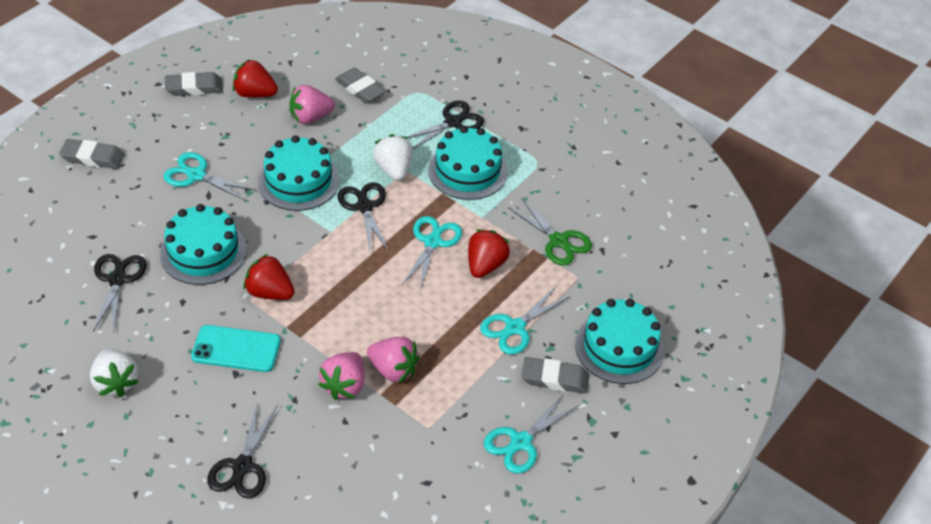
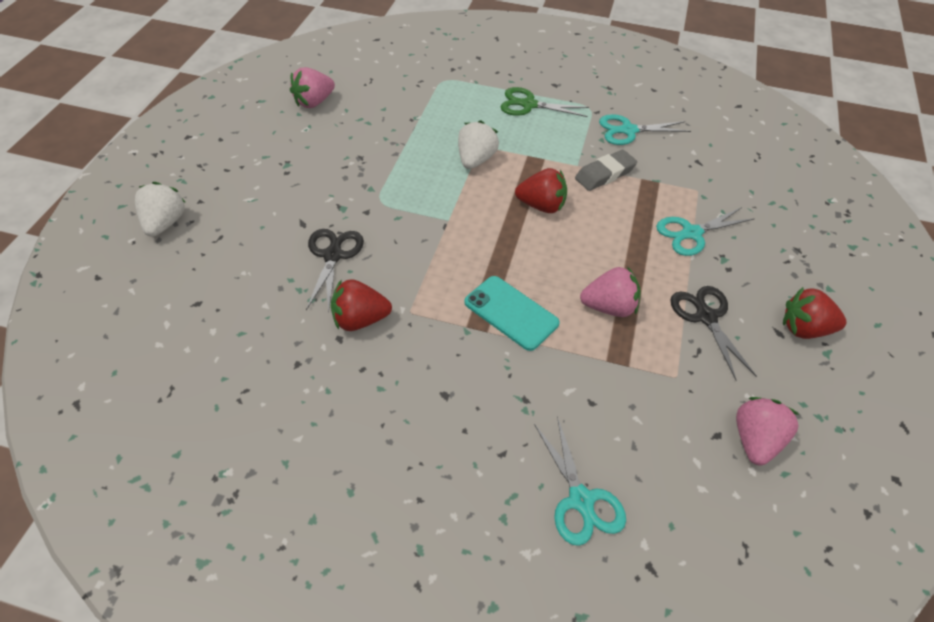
black scissors: 4 -> 2
grey eraser: 4 -> 1
turquoise cake: 4 -> 0
turquoise scissors: 4 -> 3

